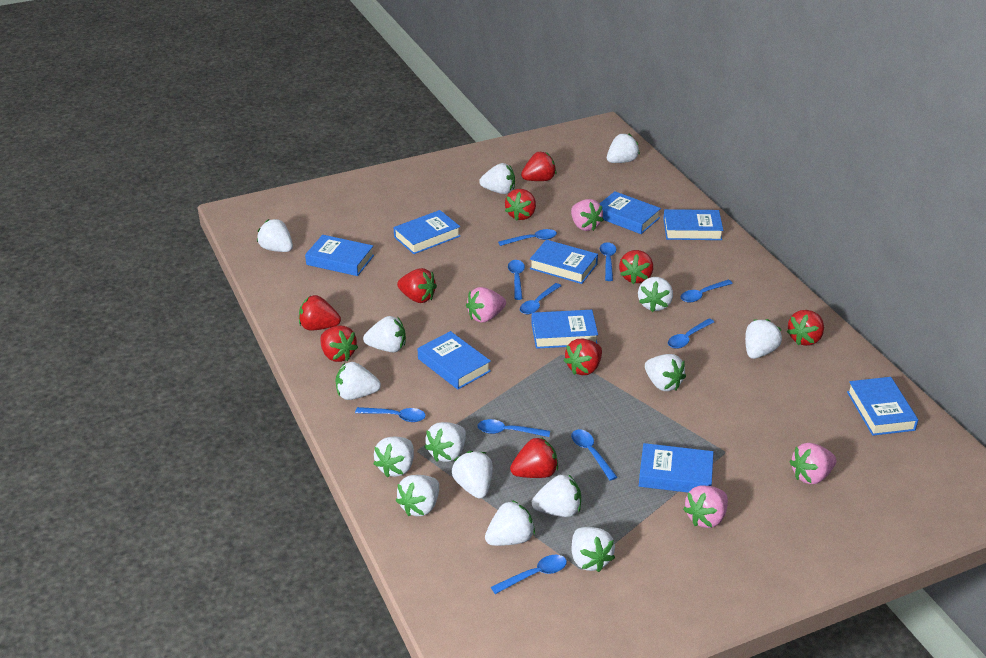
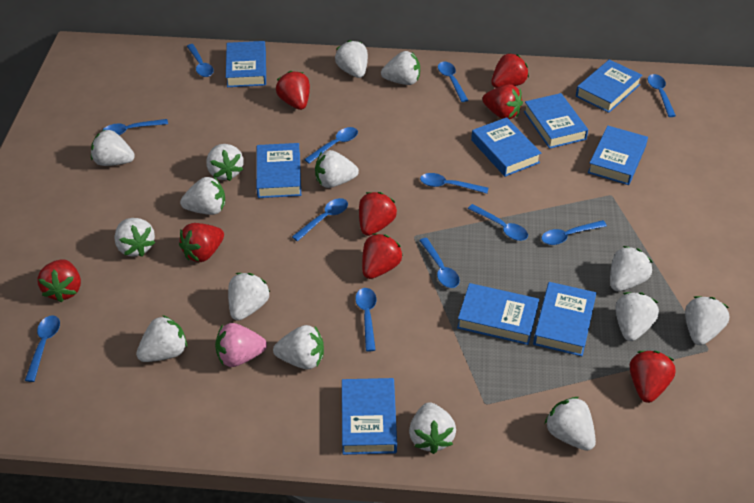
blue spoon: 10 -> 12
pink strawberry: 4 -> 1
red strawberry: 9 -> 8

